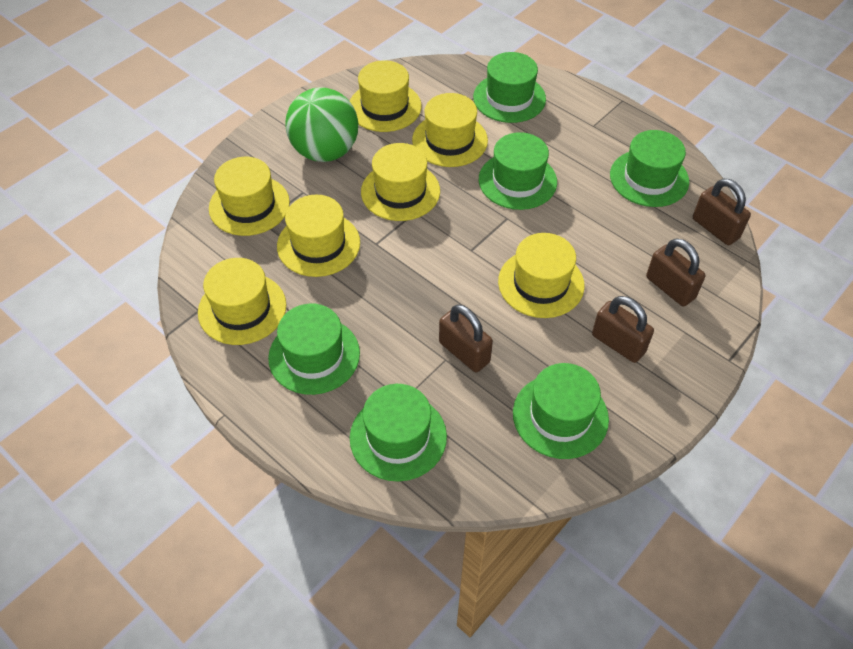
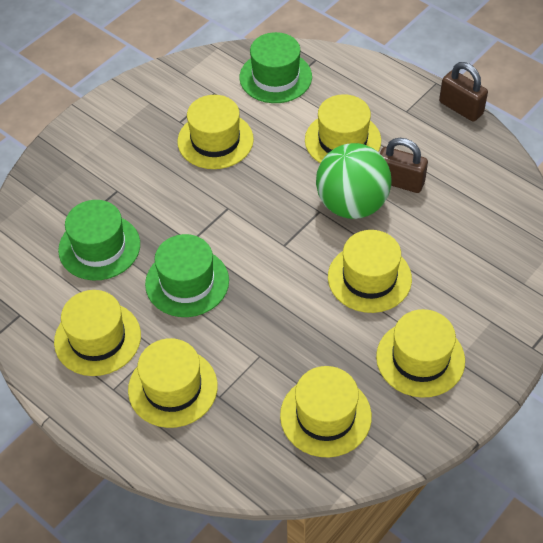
brown padlock: 4 -> 2
green hat: 6 -> 3

